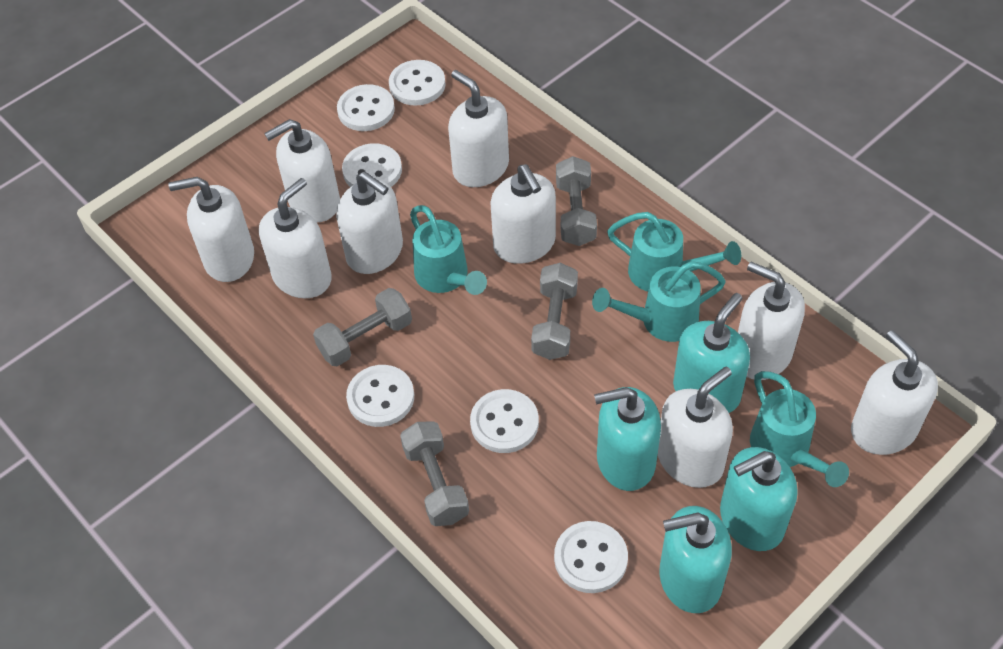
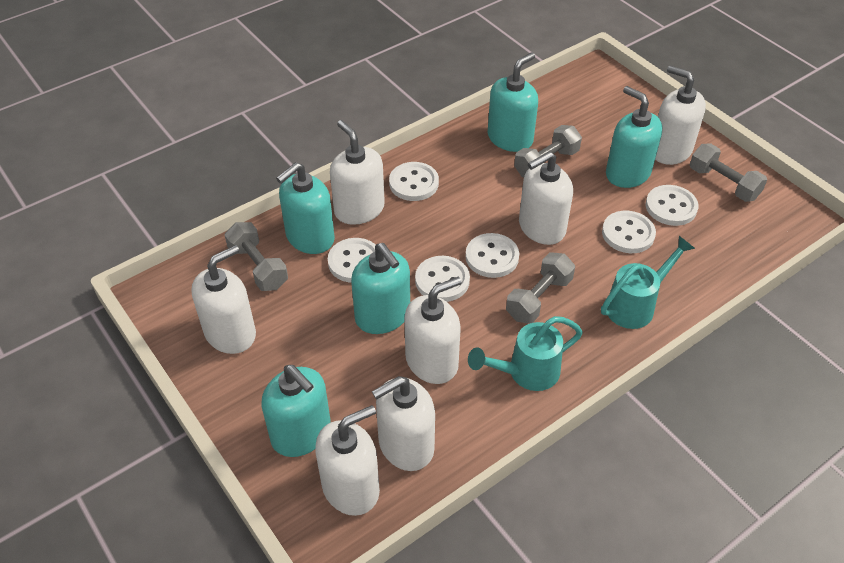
turquoise soap dispenser: 4 -> 5
turquoise watering can: 4 -> 2
white soap dispenser: 9 -> 7

